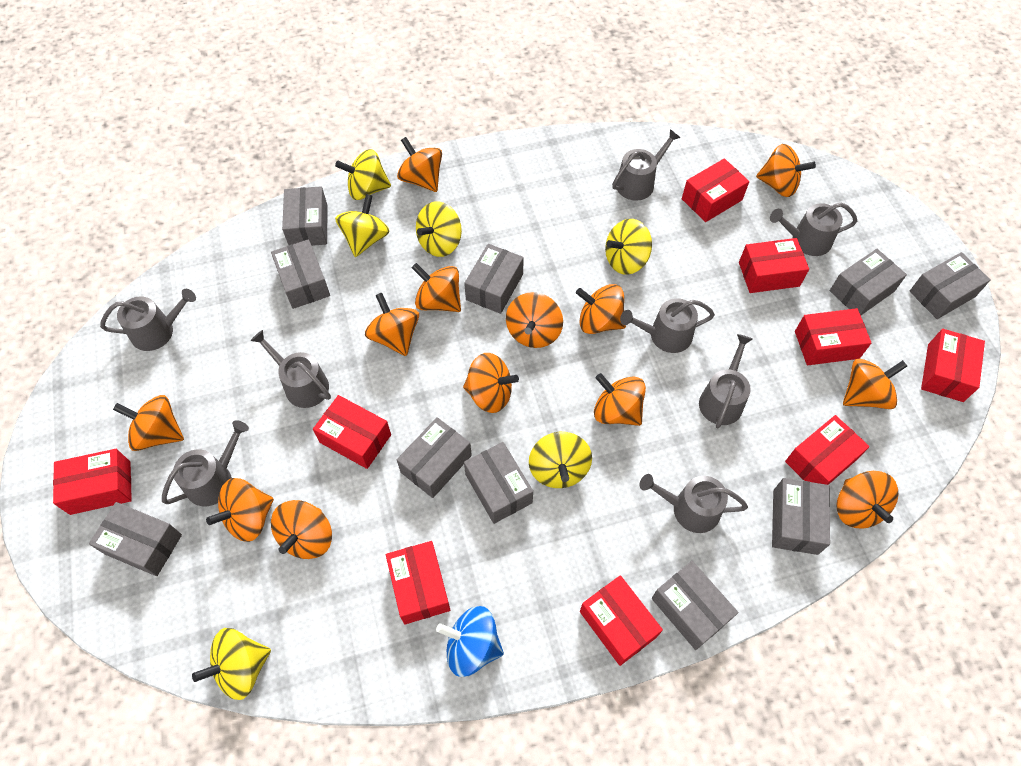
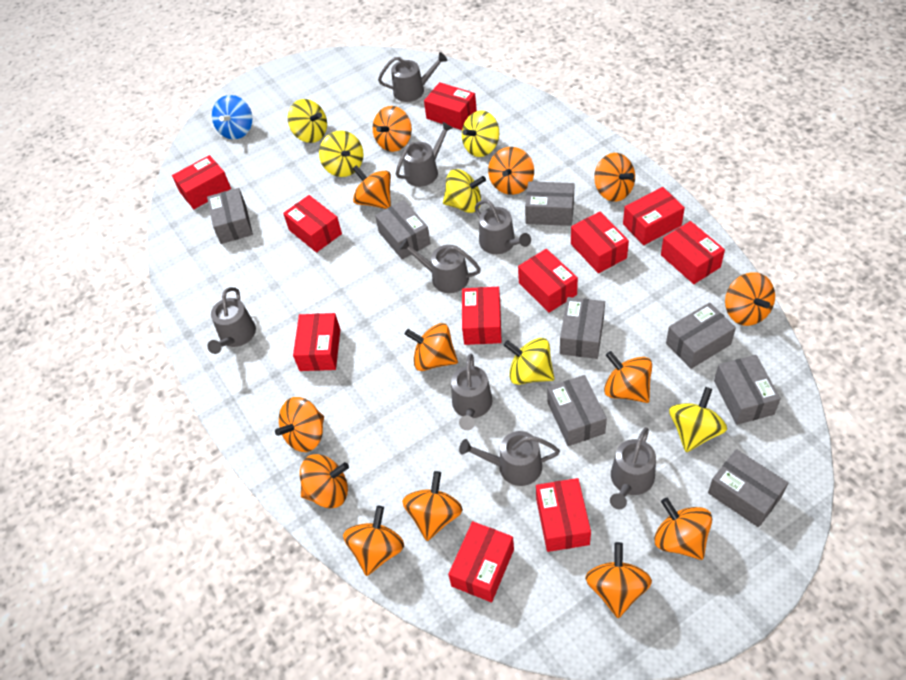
grey box: 10 -> 8
red box: 9 -> 11

